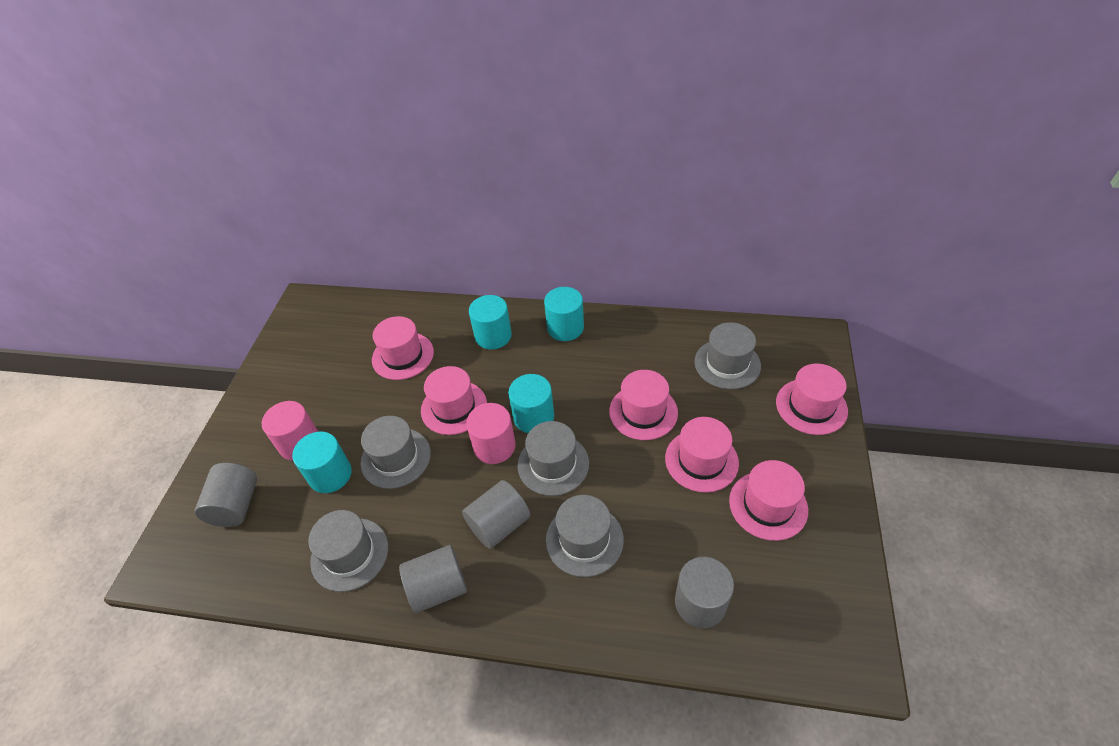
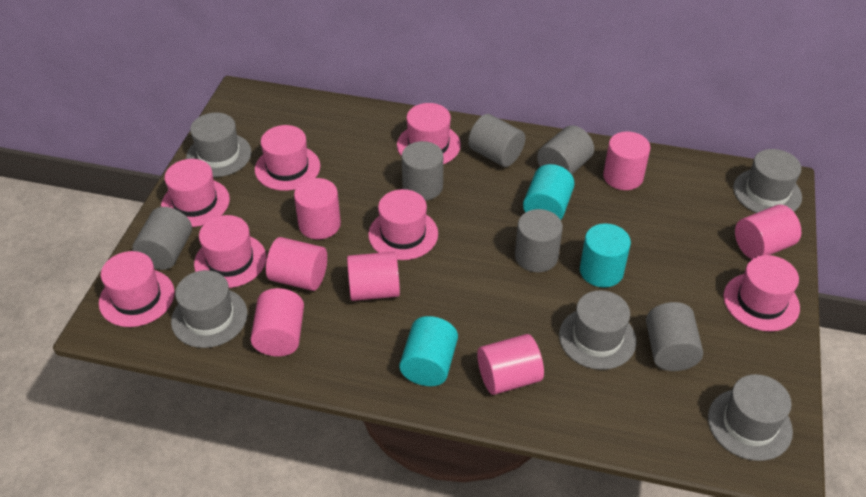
grey cylinder: 4 -> 6
pink cylinder: 2 -> 7
pink hat: 6 -> 7
turquoise cylinder: 4 -> 3

